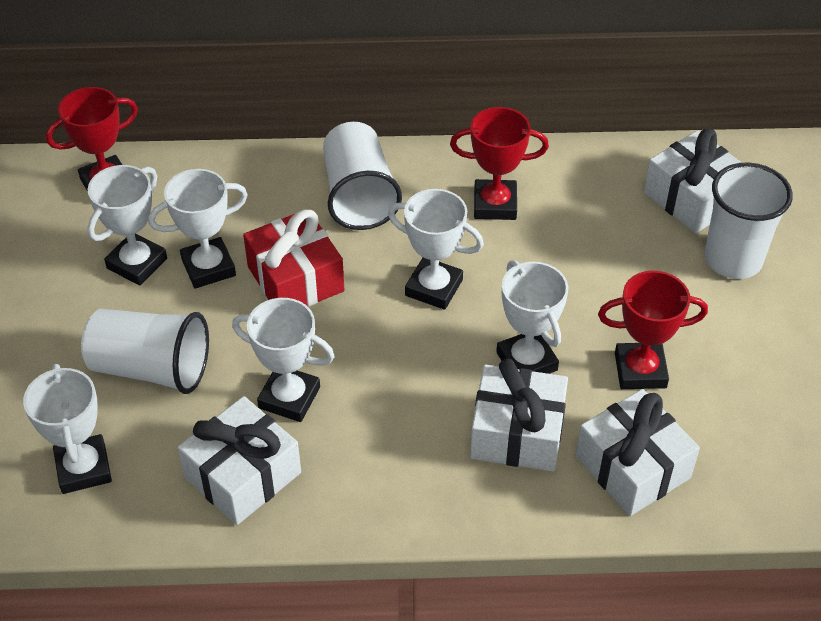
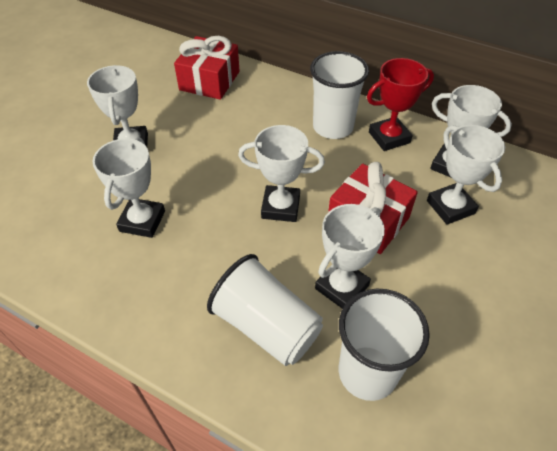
red gift: 1 -> 2
red trophy: 3 -> 1
white gift: 4 -> 0

